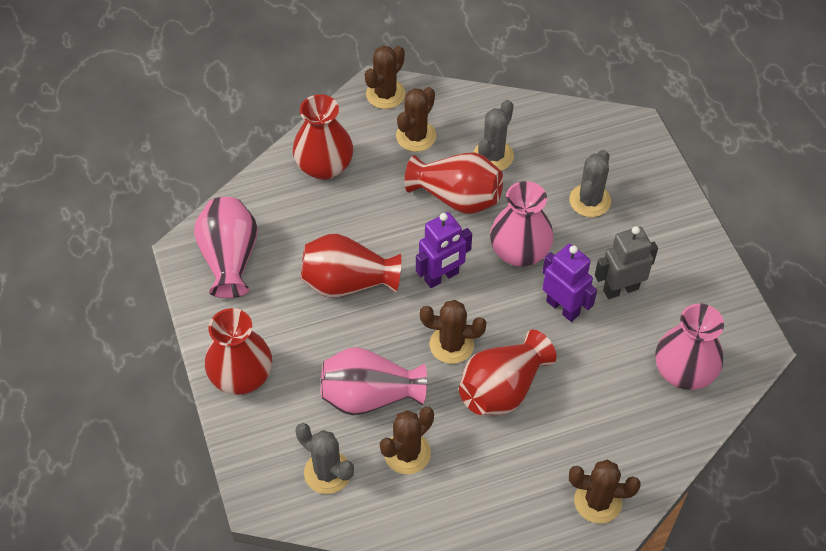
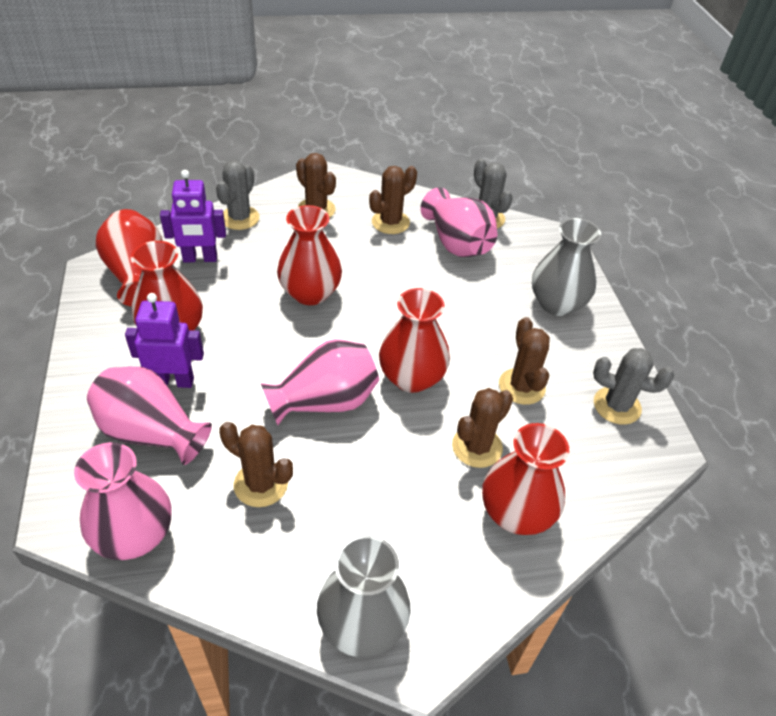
grey robot: 1 -> 0
grey vase: 0 -> 2

